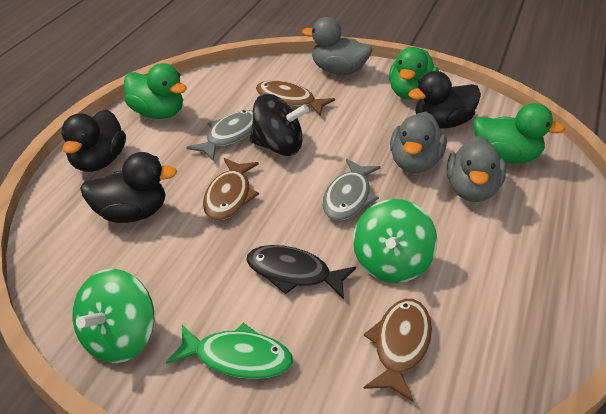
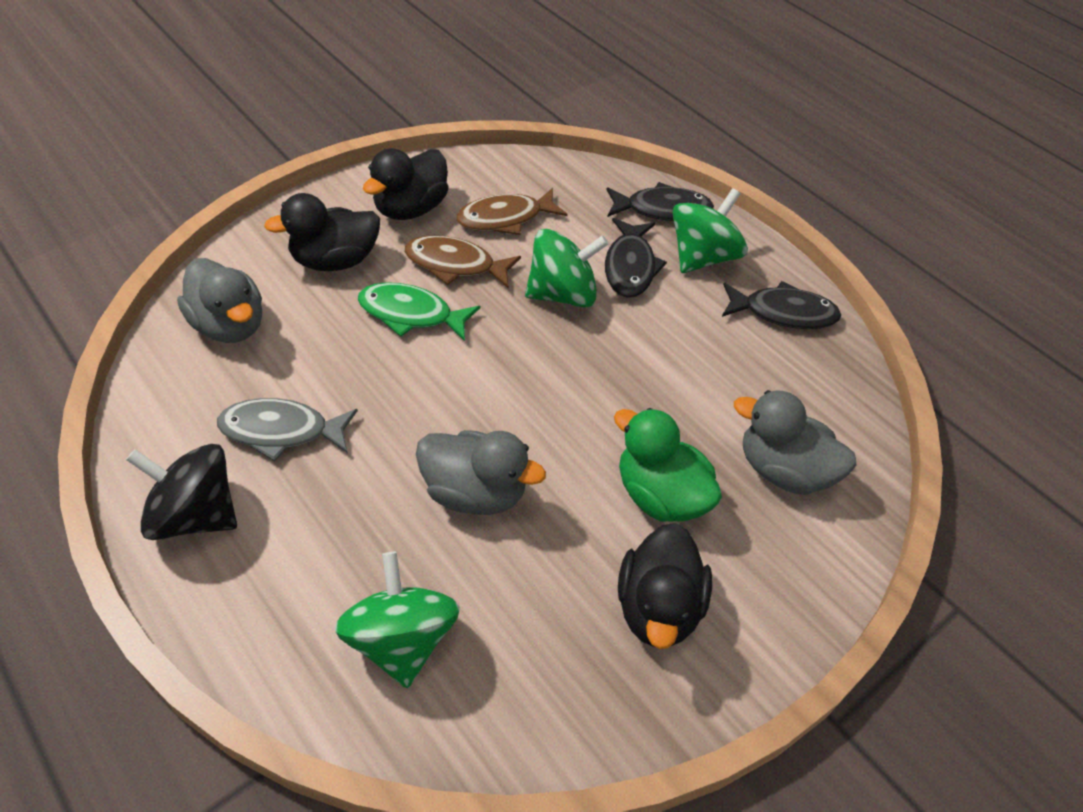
black fish: 1 -> 3
brown fish: 3 -> 2
green duck: 3 -> 1
green spinning top: 2 -> 3
grey fish: 2 -> 1

